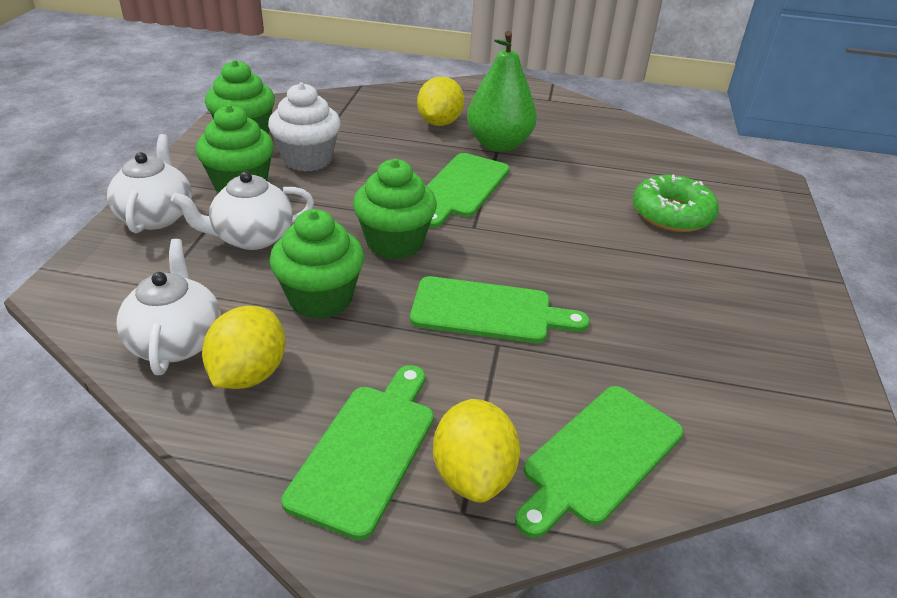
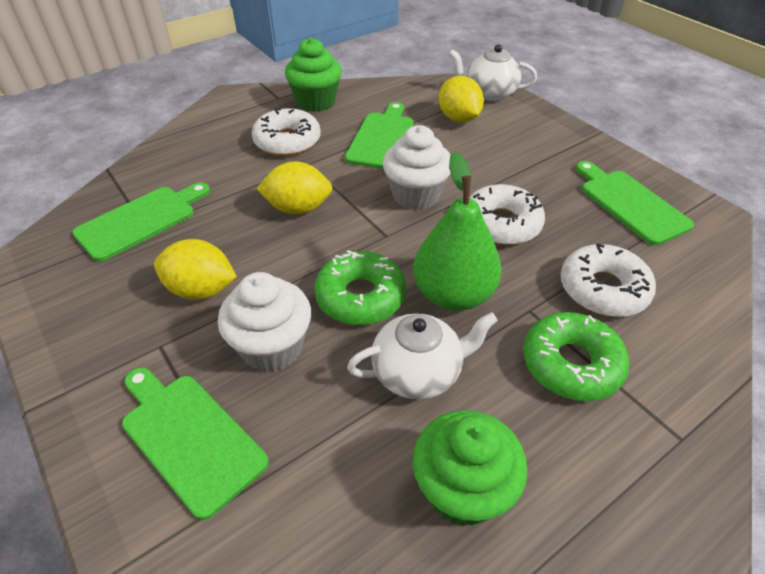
green cupcake: 4 -> 2
green donut: 1 -> 2
white cupcake: 1 -> 2
white donut: 0 -> 3
white teapot: 3 -> 2

